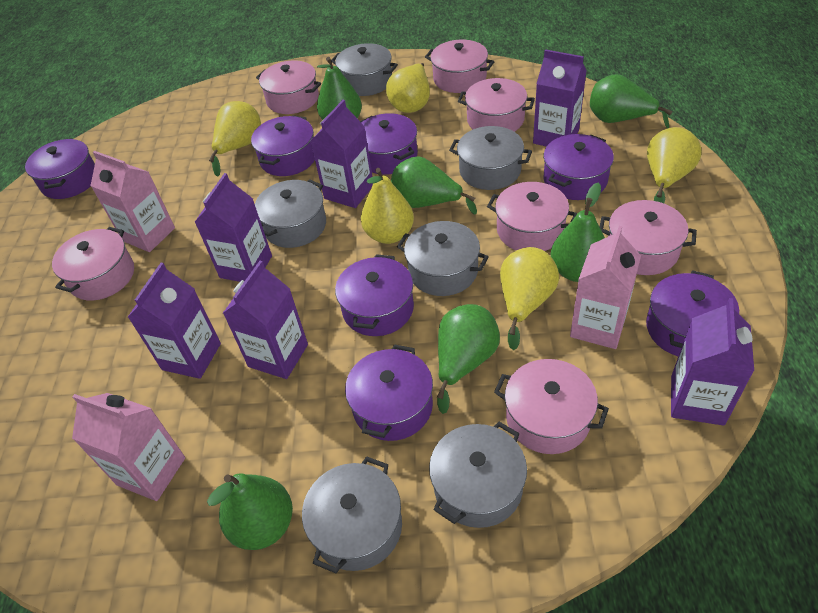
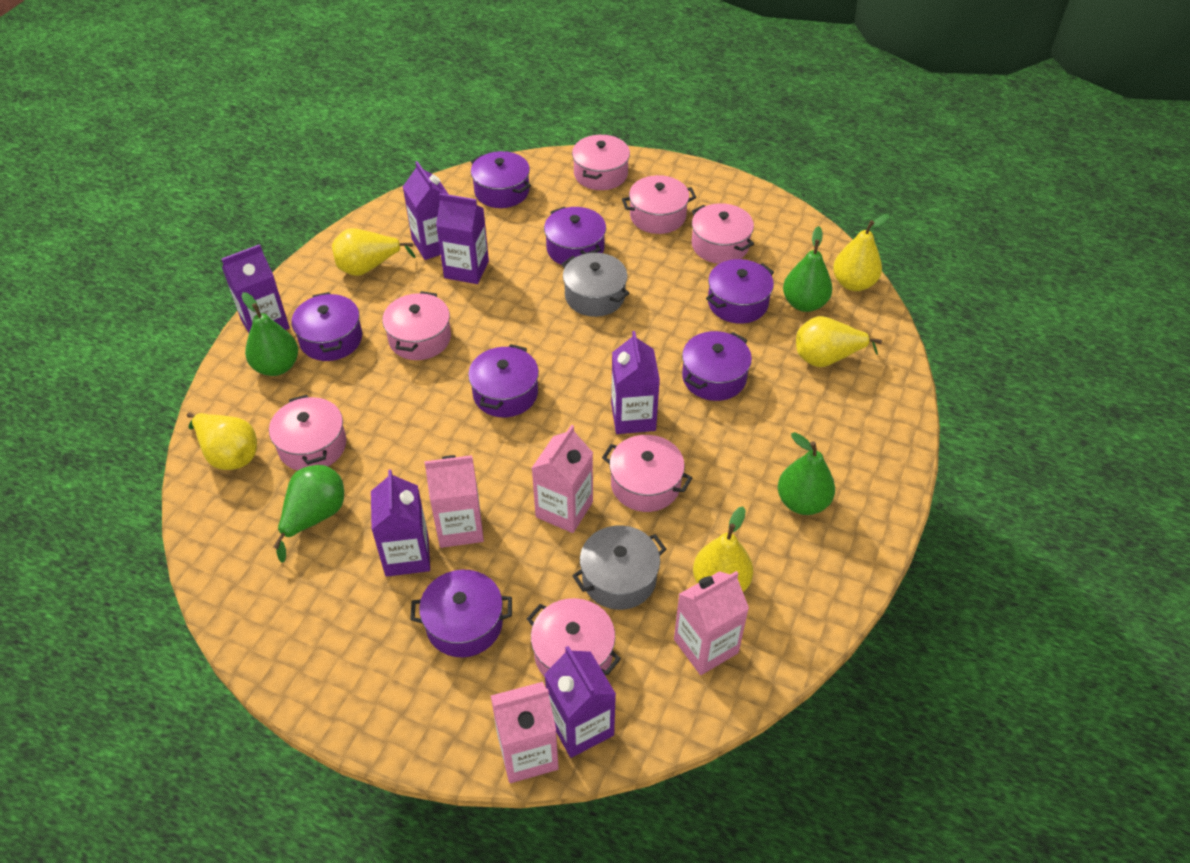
green pear: 6 -> 4
grey pot: 6 -> 2
pink carton: 3 -> 4

